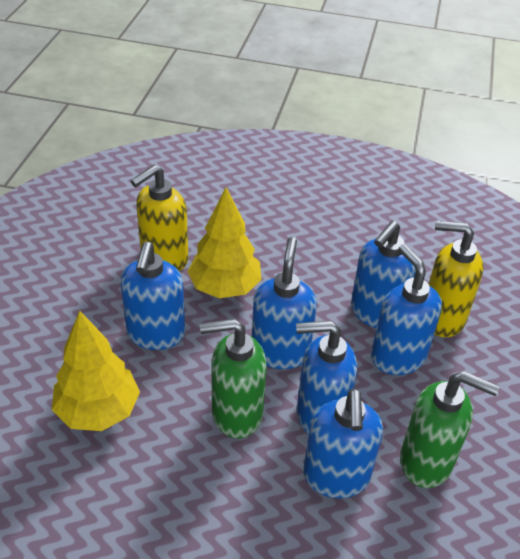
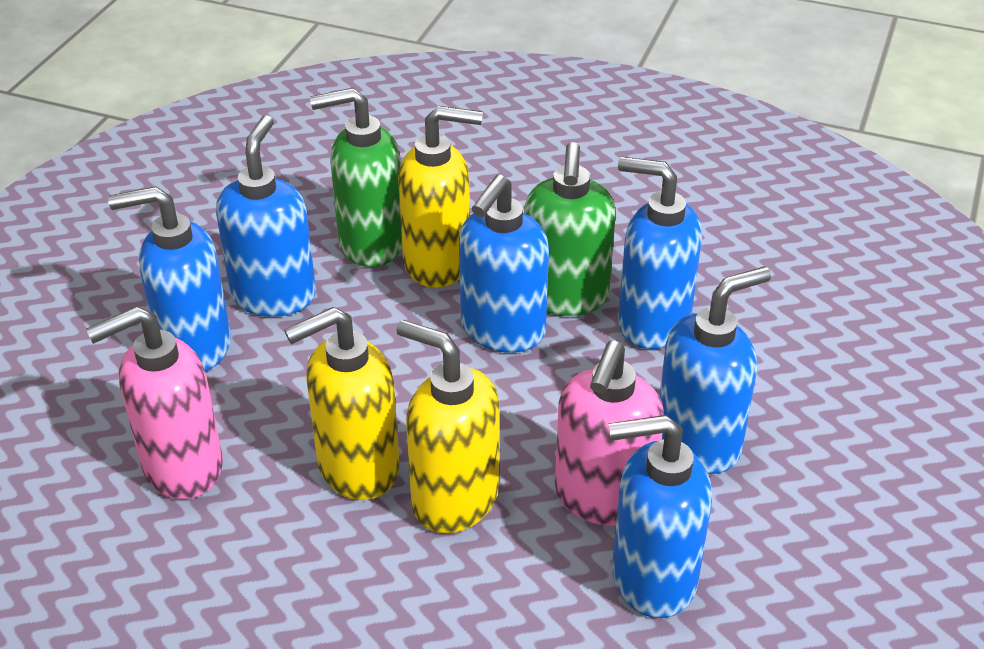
pink soap dispenser: 0 -> 2
yellow soap dispenser: 2 -> 3
yellow tree: 2 -> 0

